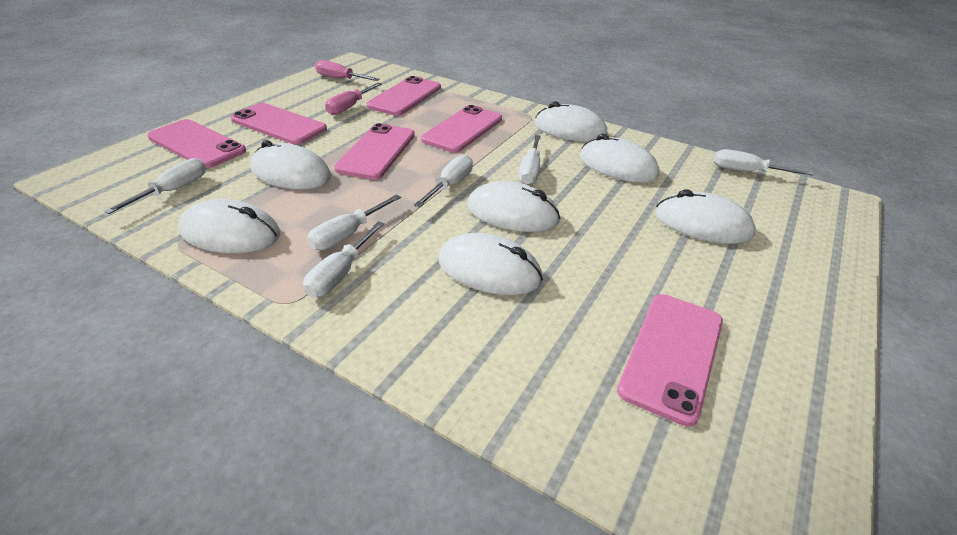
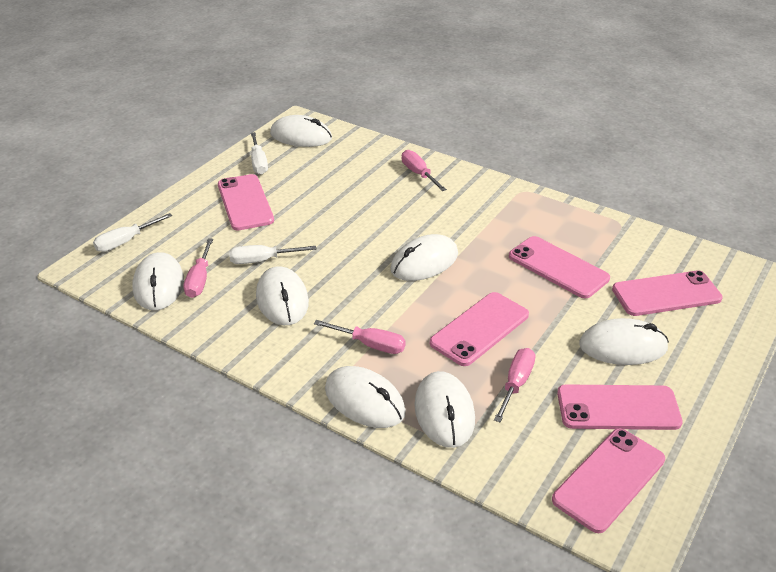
pink screwdriver: 2 -> 4
white screwdriver: 6 -> 3

